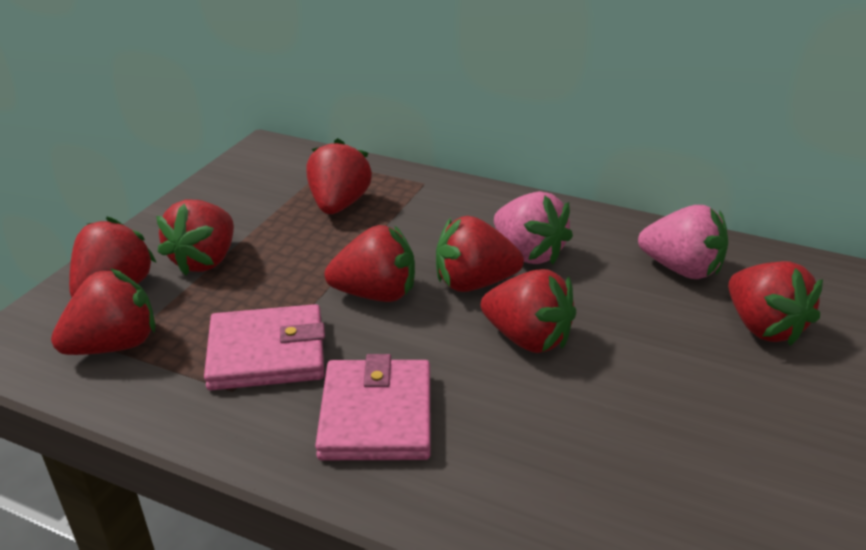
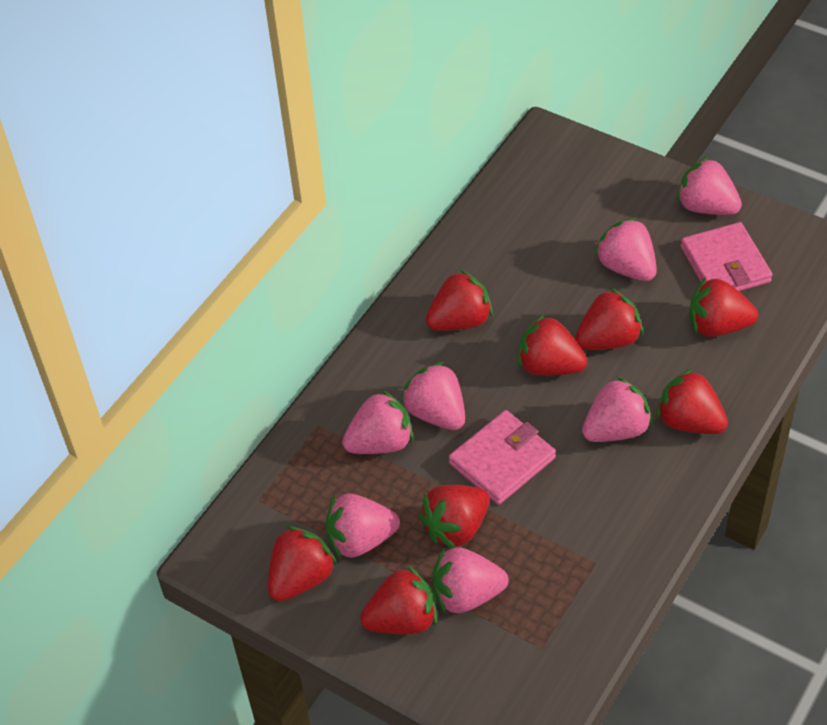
pink strawberry: 2 -> 7

